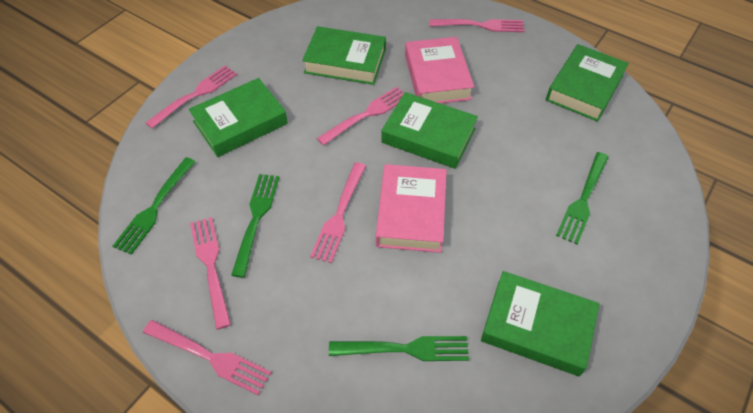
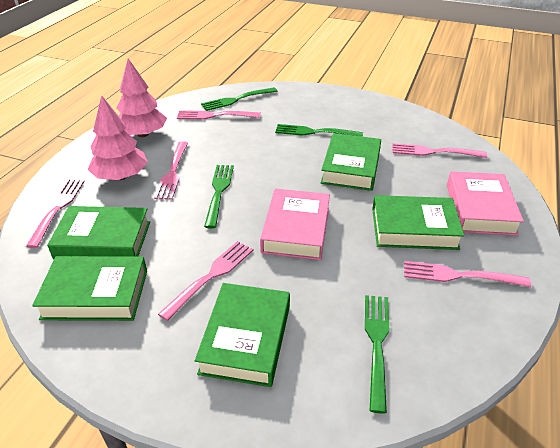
pink tree: 0 -> 2

